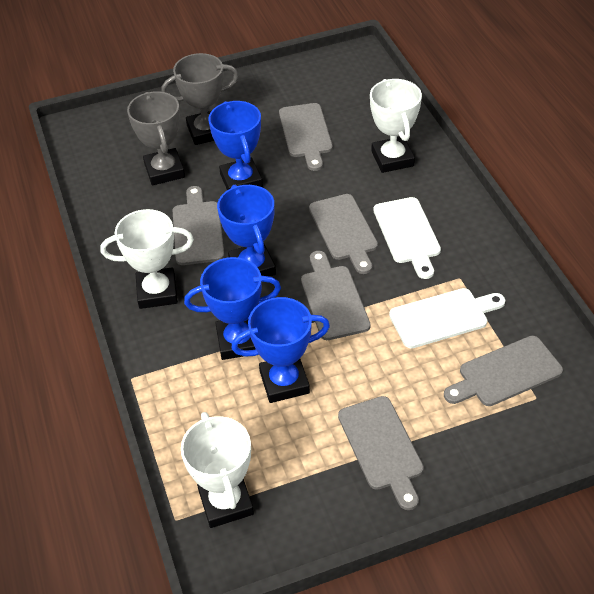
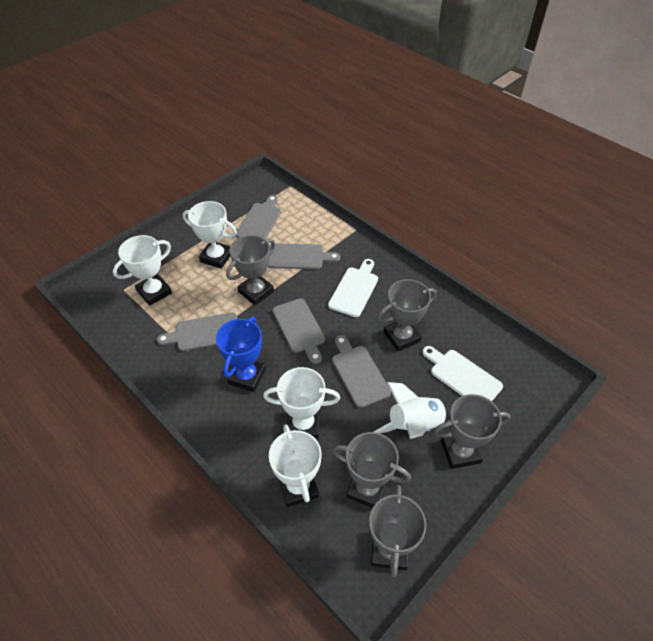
blue trophy: 4 -> 1
grey cutting board: 6 -> 5
grey trophy: 2 -> 5
white rocket: 0 -> 1
white trophy: 3 -> 4

